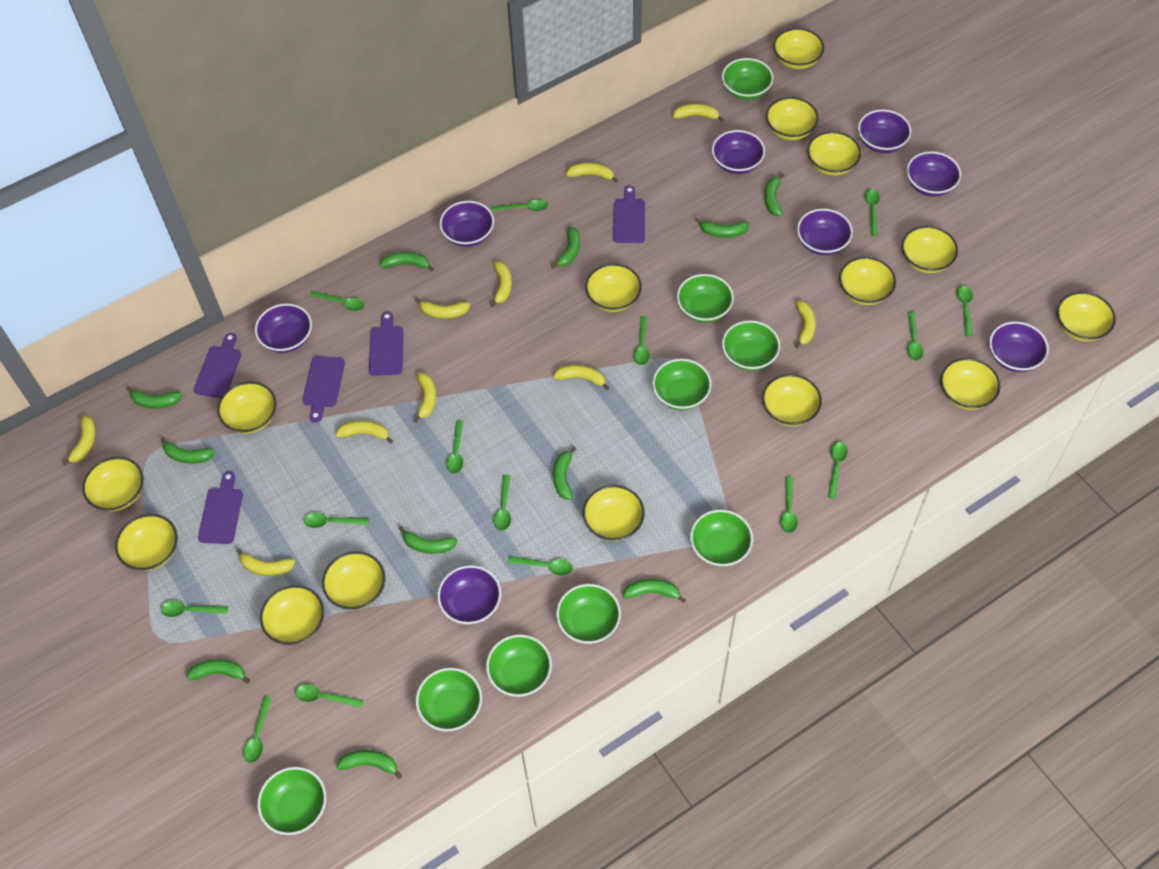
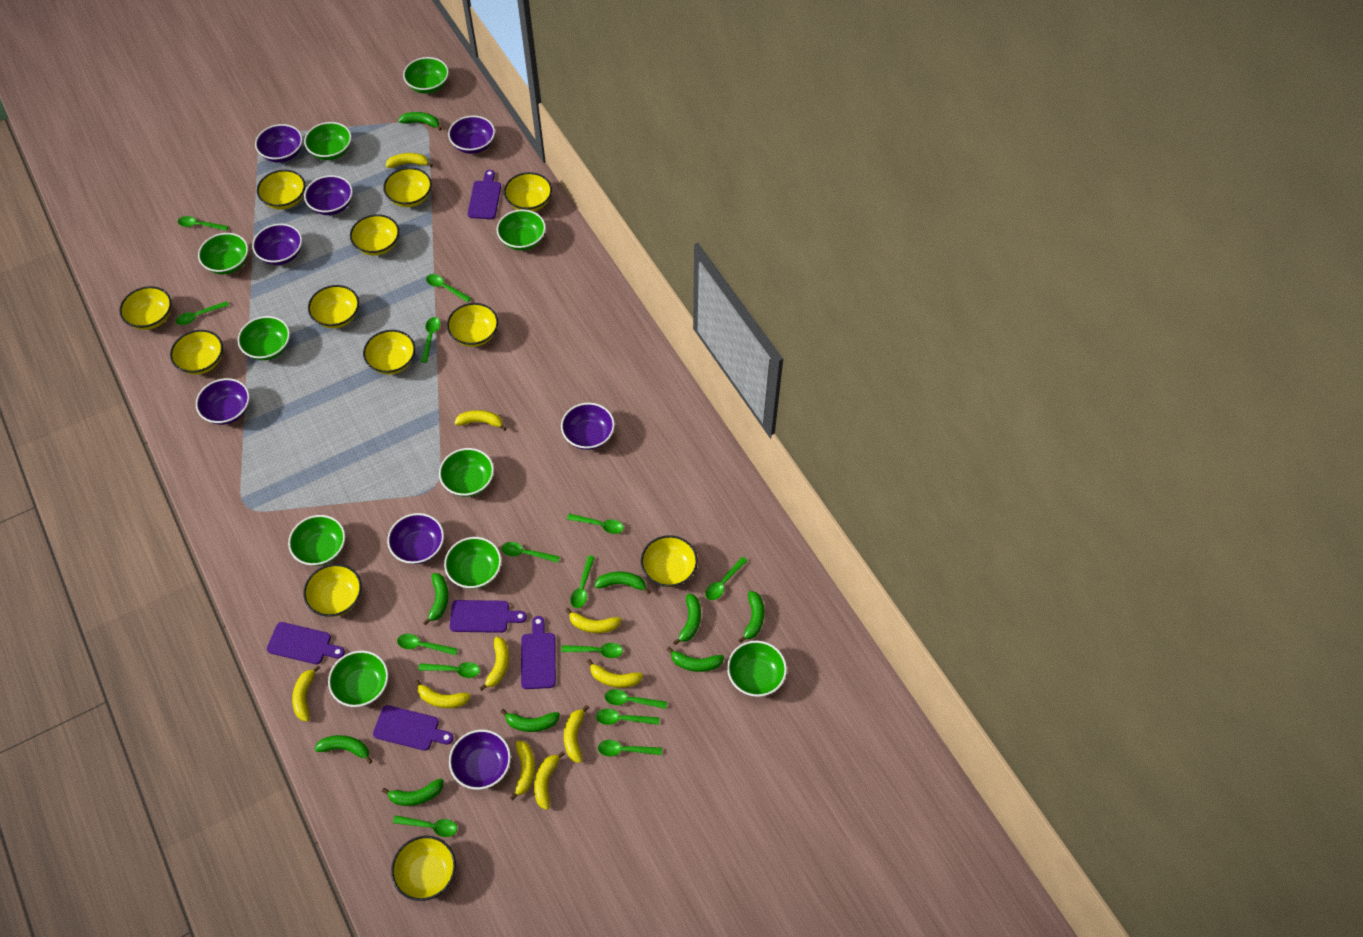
green banana: 11 -> 9
green bowl: 9 -> 10
yellow bowl: 15 -> 12

